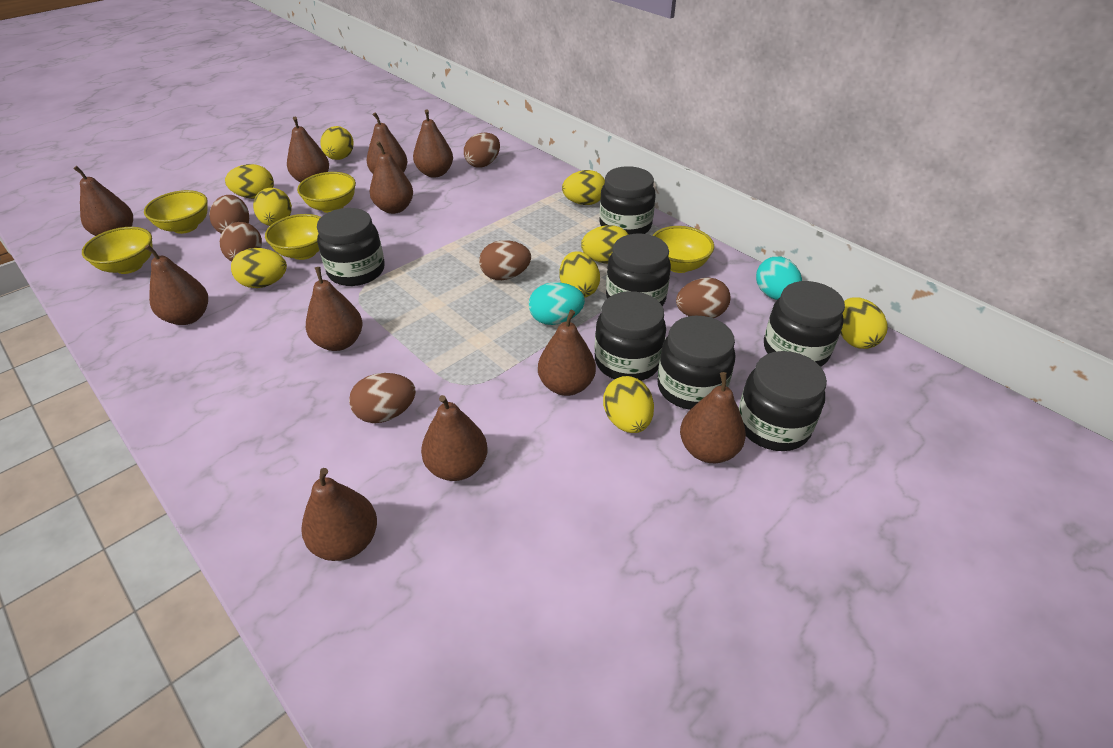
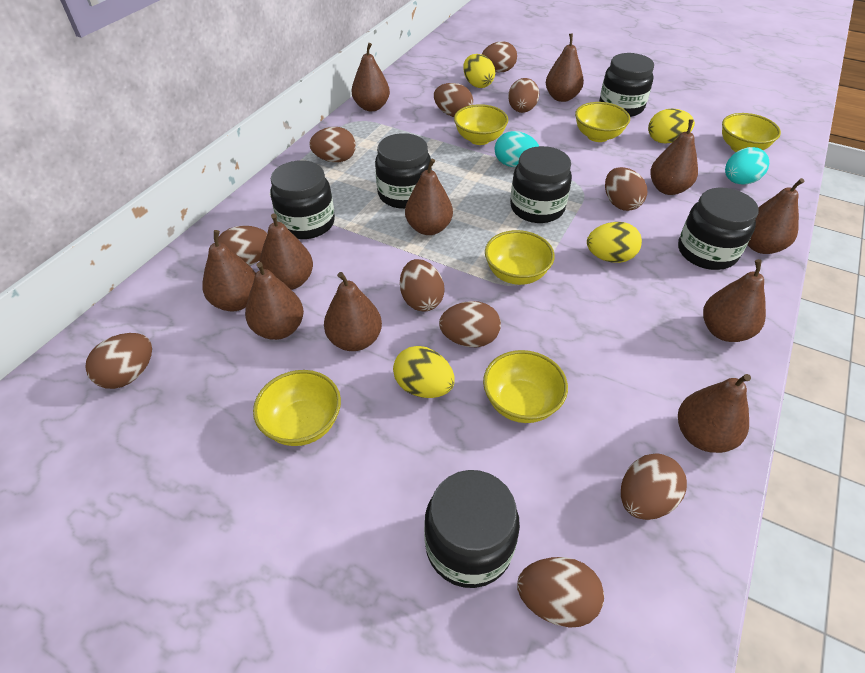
black jar: 7 -> 6
brown egg: 6 -> 11
yellow bowl: 5 -> 6
yellow egg: 9 -> 4

